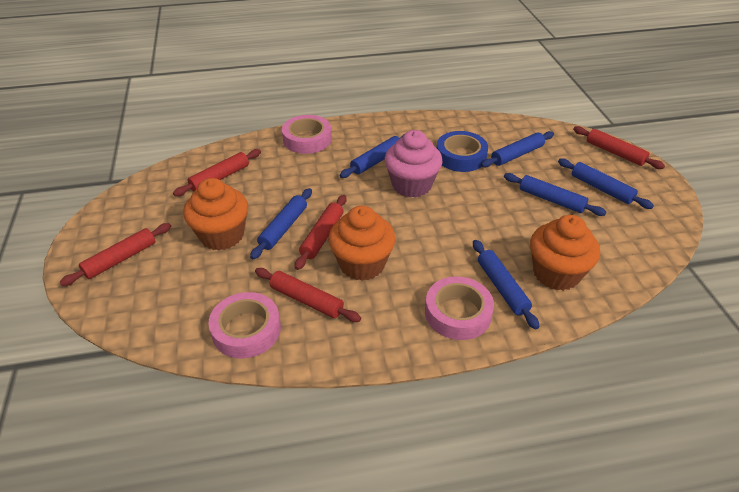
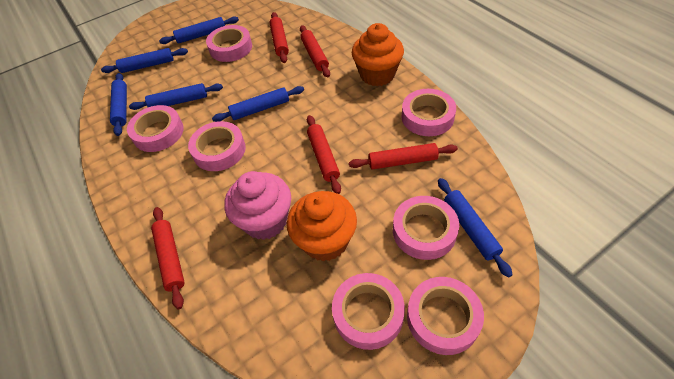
blue tape: 1 -> 0
orange cupcake: 3 -> 2
pink tape: 3 -> 7

